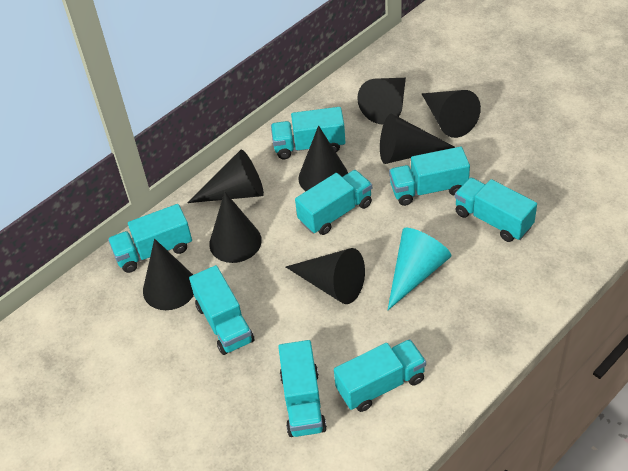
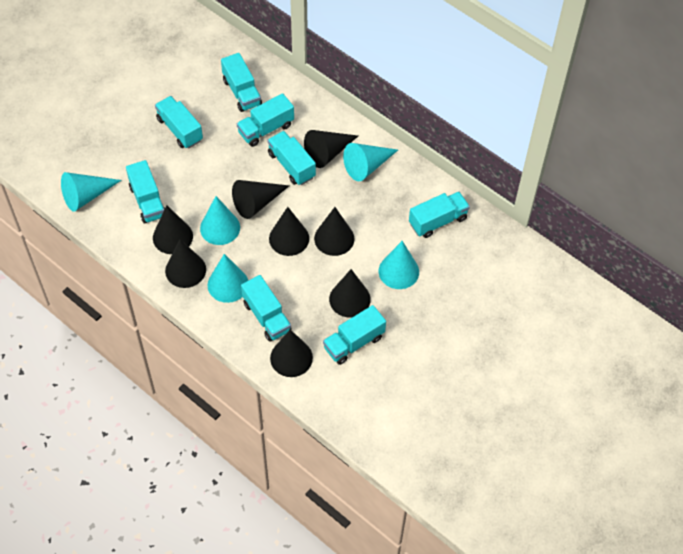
turquoise cone: 1 -> 5

